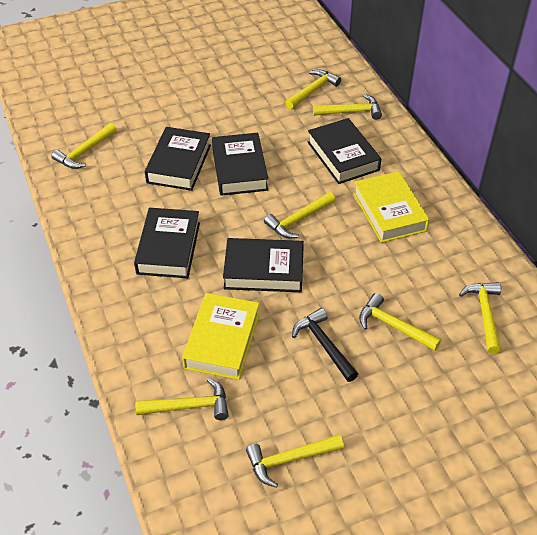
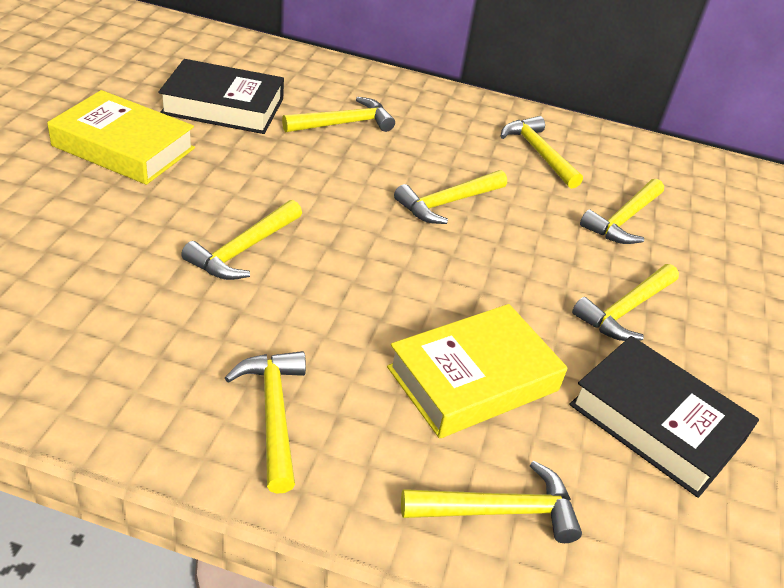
black book: 5 -> 2
black hammer: 1 -> 0

